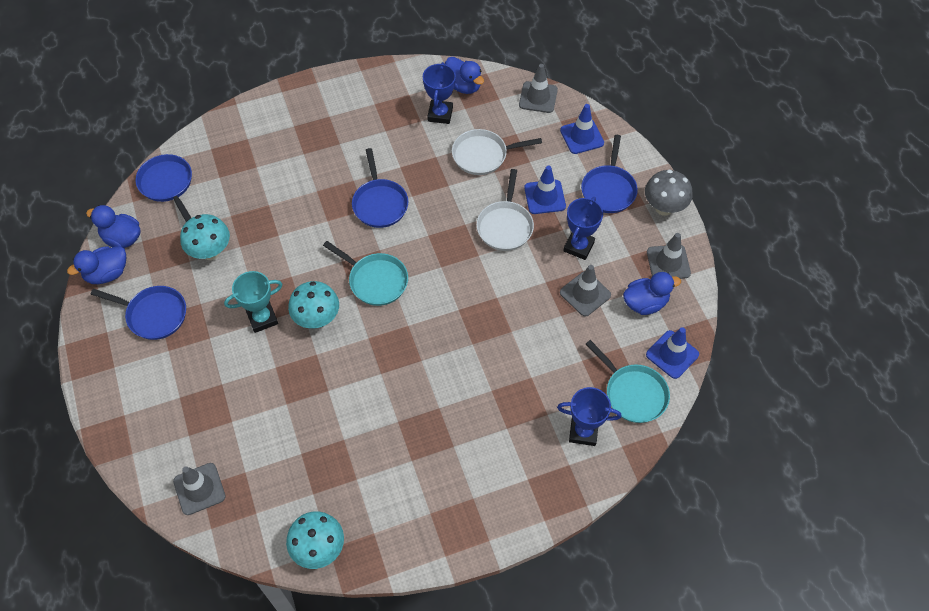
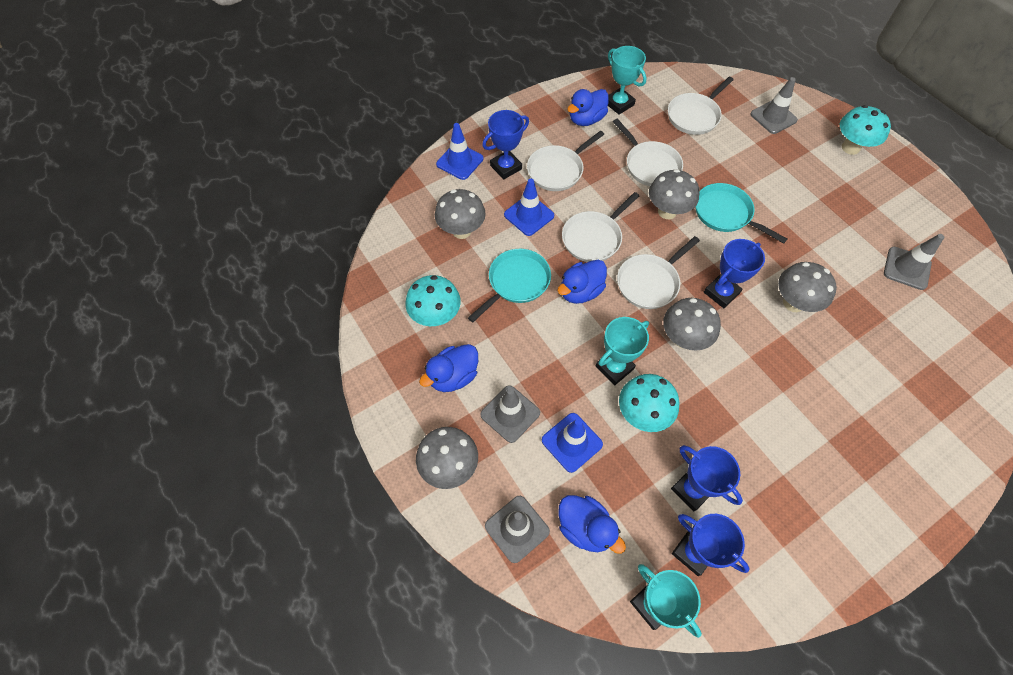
blue pan: 4 -> 0
blue trophy: 3 -> 4
grey mushroom: 1 -> 5
turquoise trophy: 1 -> 3
white pan: 2 -> 5

